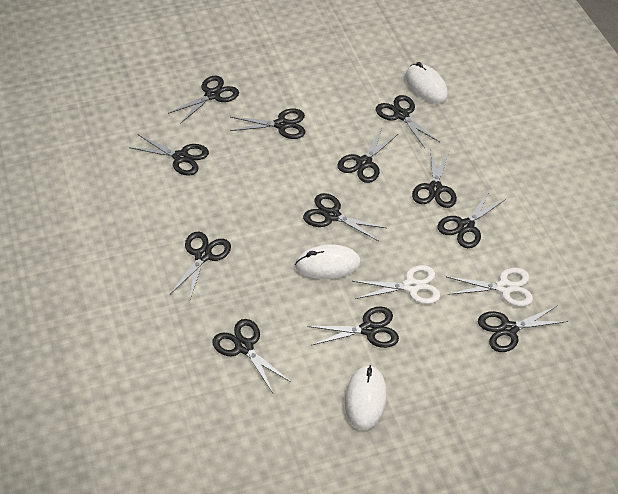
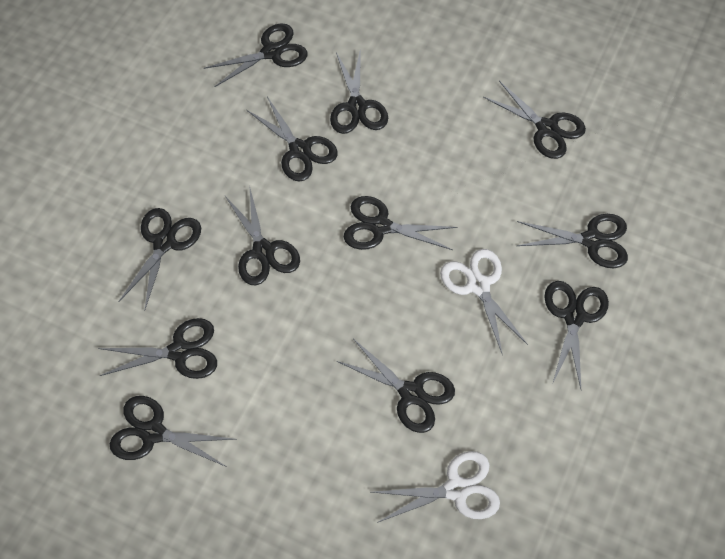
white mouse: 3 -> 0

